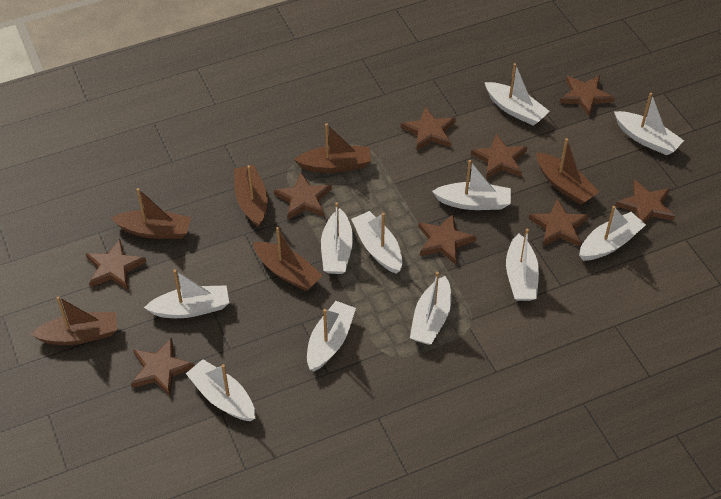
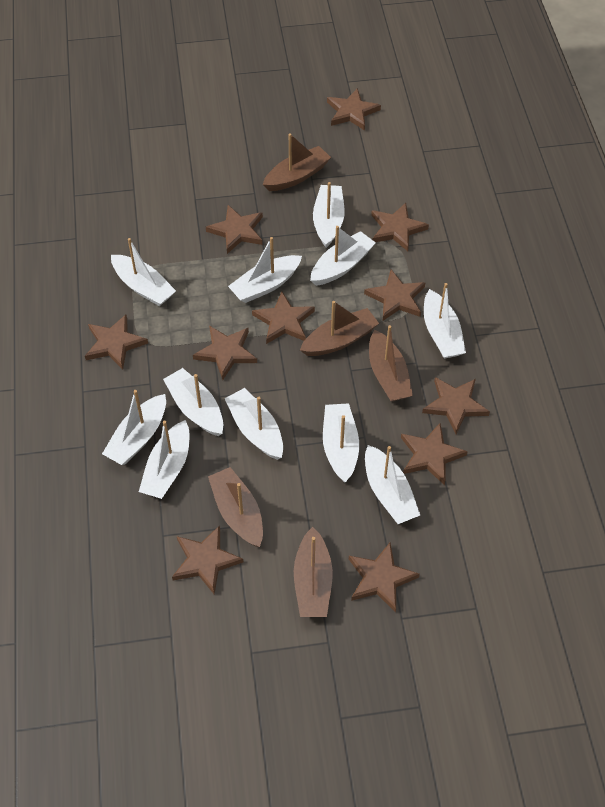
brown boat: 6 -> 5
brown star: 9 -> 11

